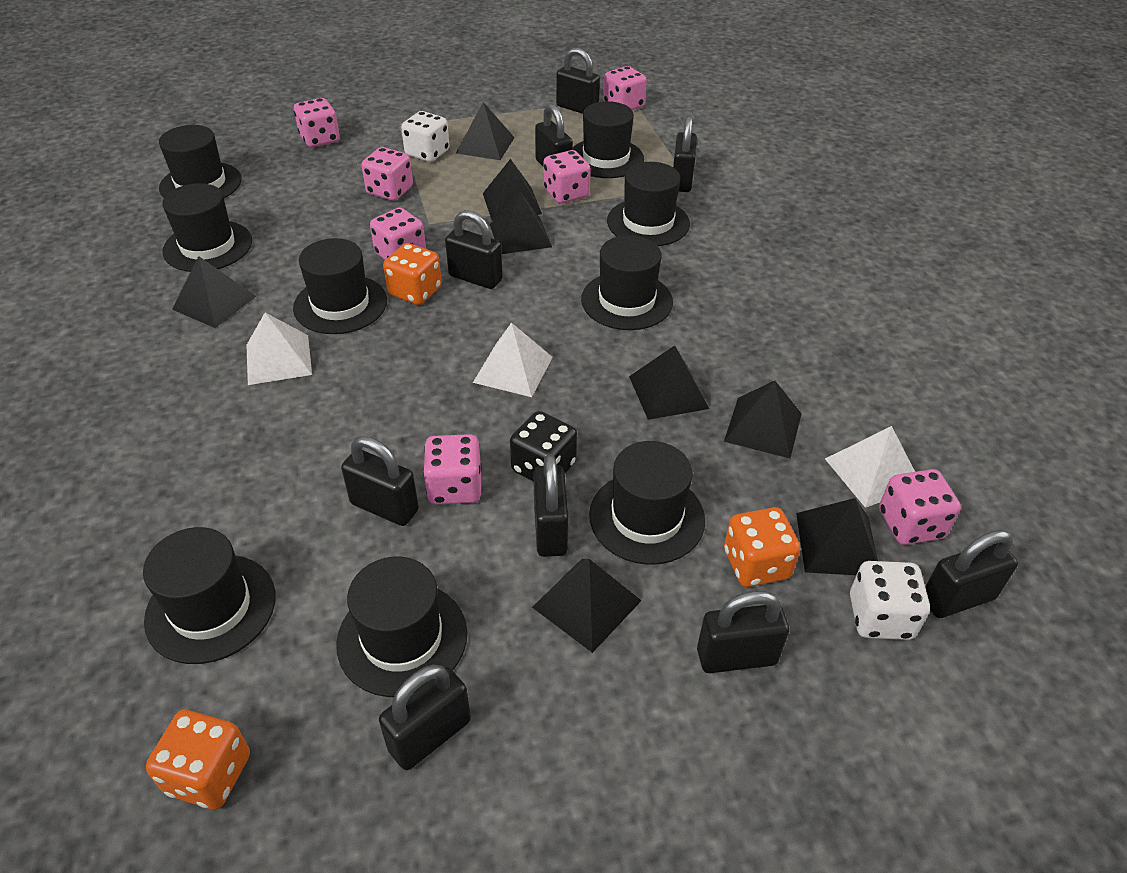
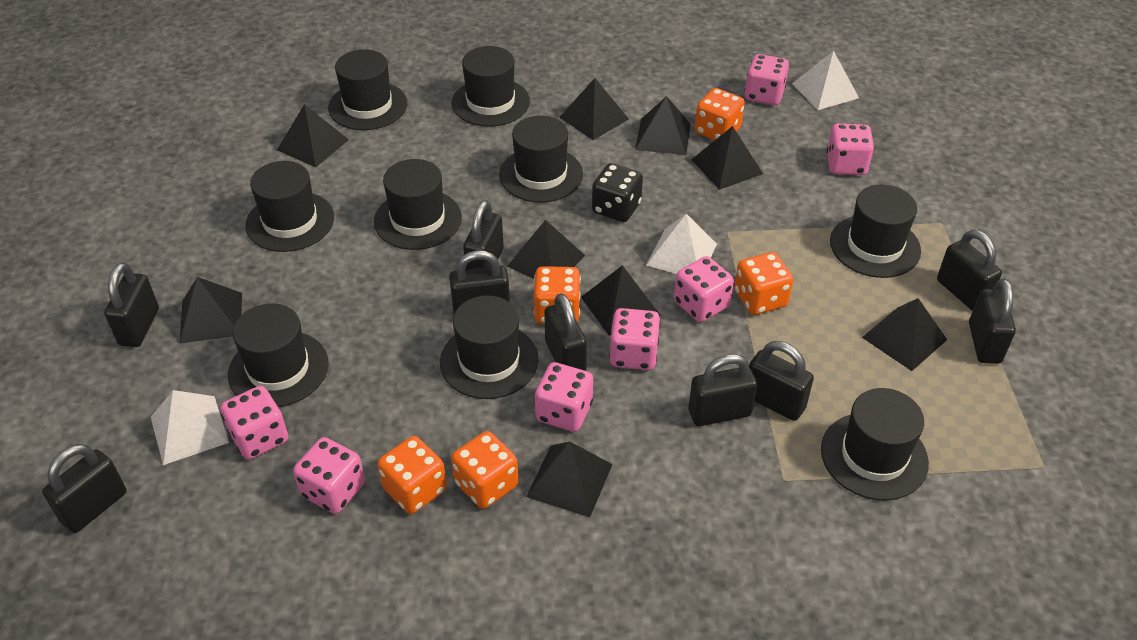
black pyramid: 8 -> 9
orange dice: 3 -> 5
white dice: 2 -> 0

